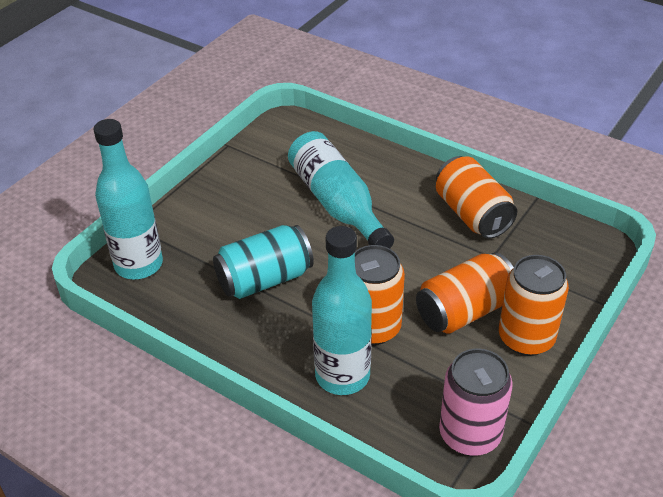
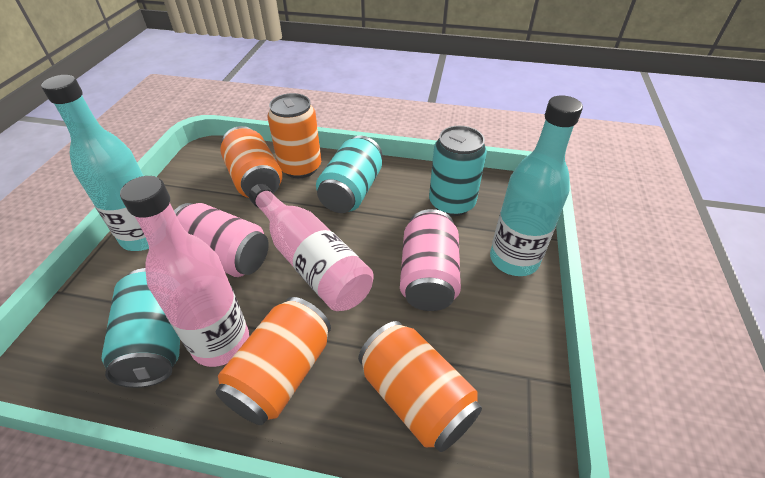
pink bottle: 0 -> 2
pink can: 1 -> 2
turquoise bottle: 3 -> 2
turquoise can: 1 -> 3

